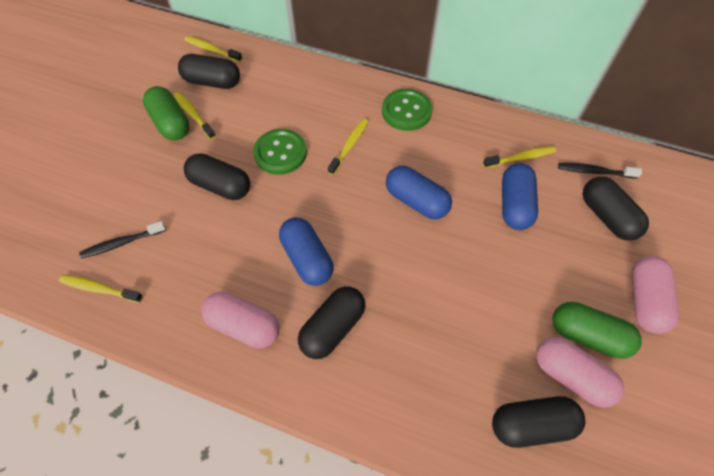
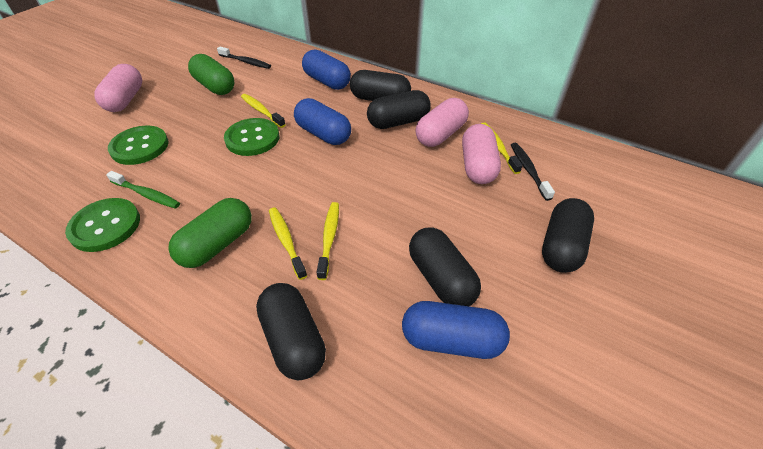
green button: 2 -> 3
green toothbrush: 0 -> 1
yellow toothbrush: 5 -> 4

